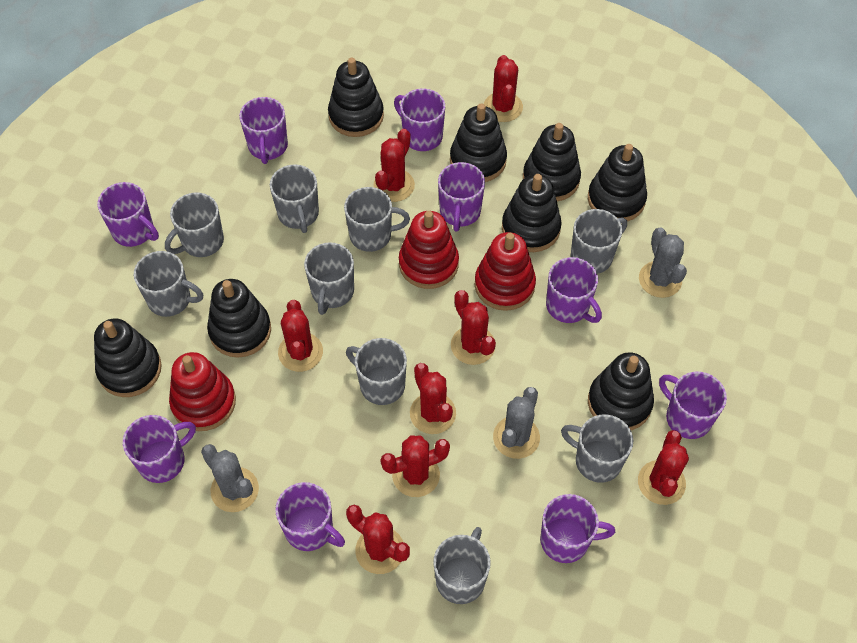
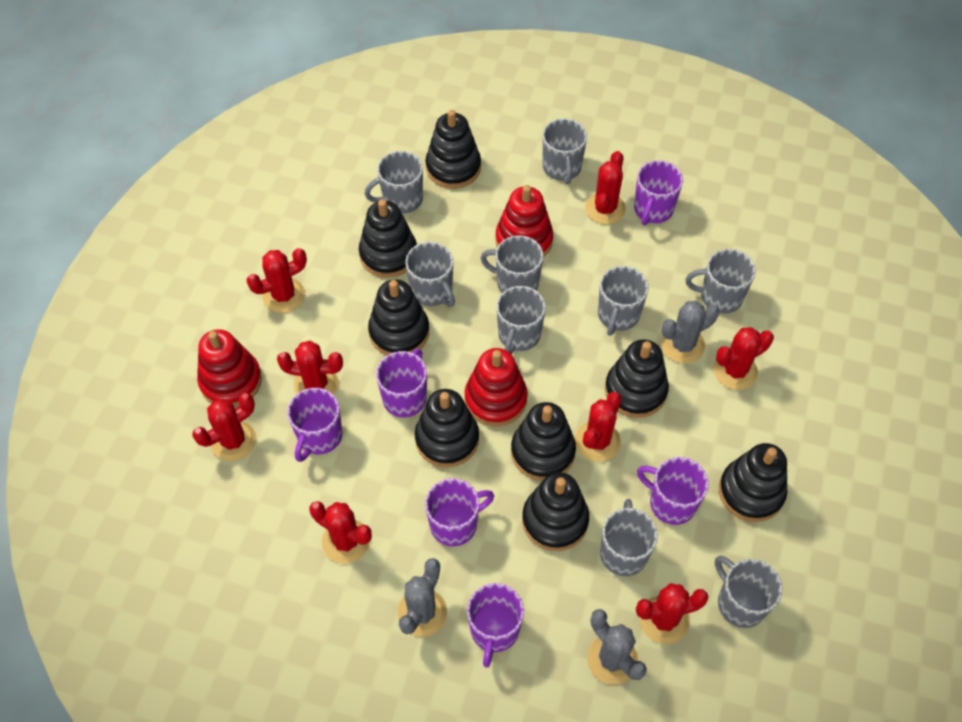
purple mug: 9 -> 6

